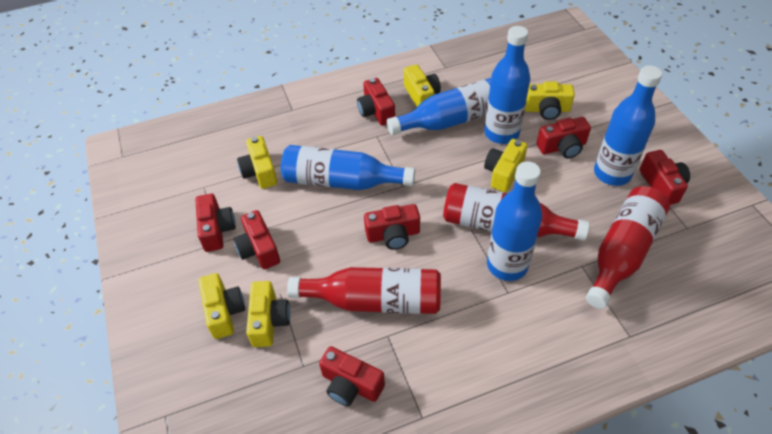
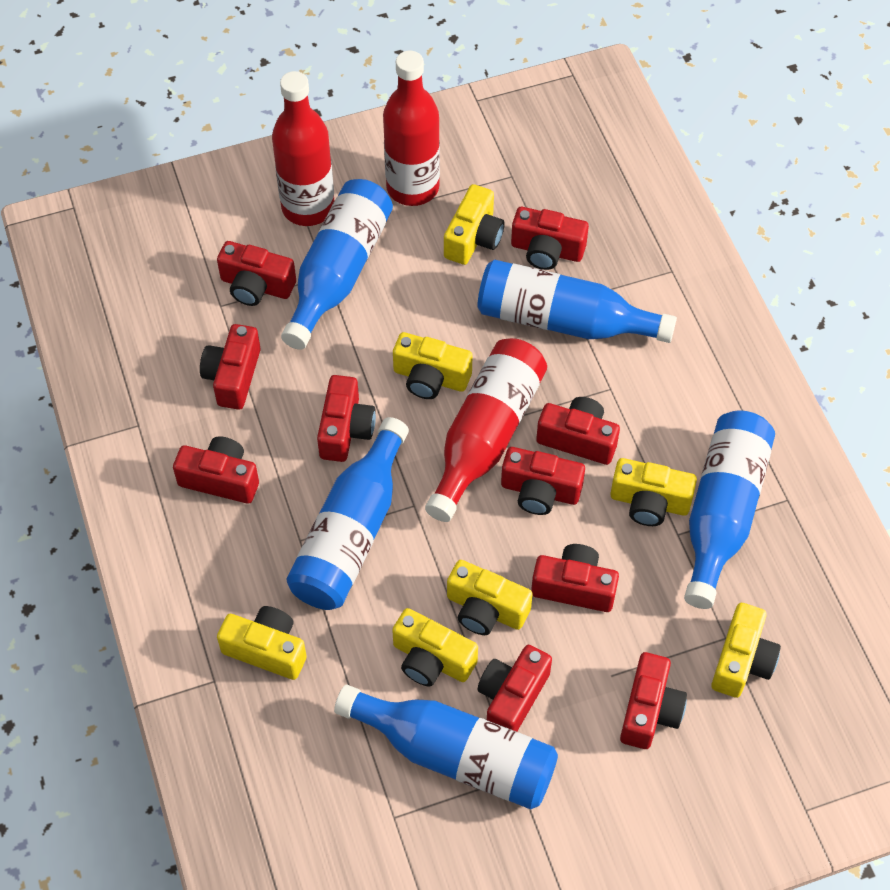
red camera: 7 -> 10
yellow camera: 6 -> 7

